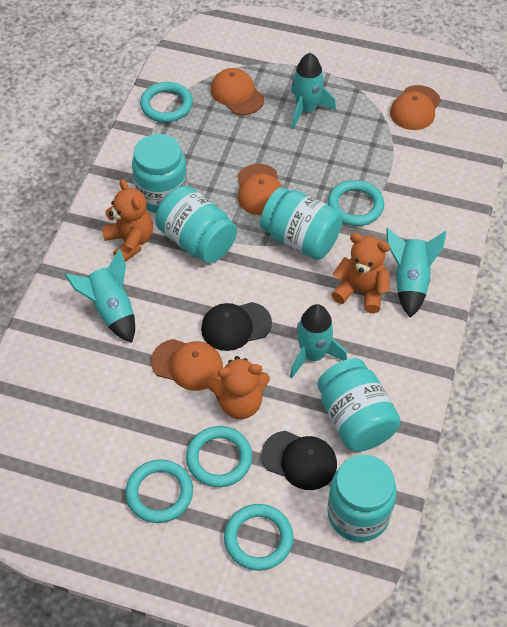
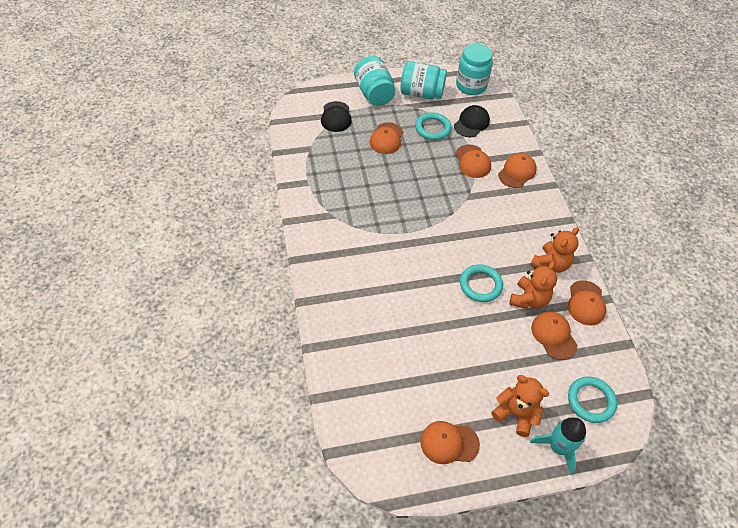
orange cap: 4 -> 6
turquoise jar: 5 -> 3
turquoise ring: 5 -> 3
turquoise rocket: 4 -> 1

